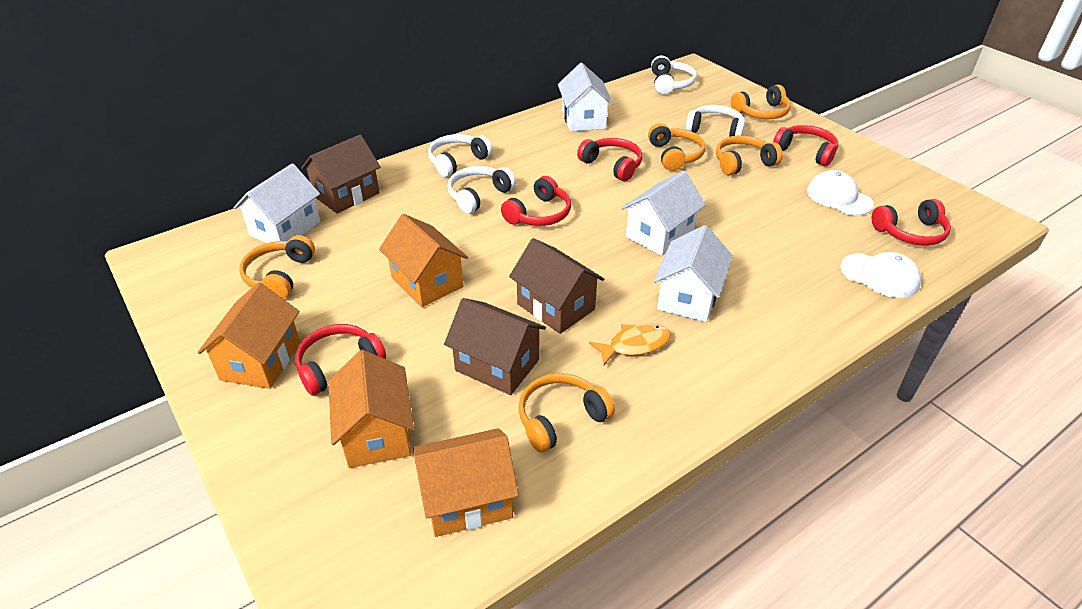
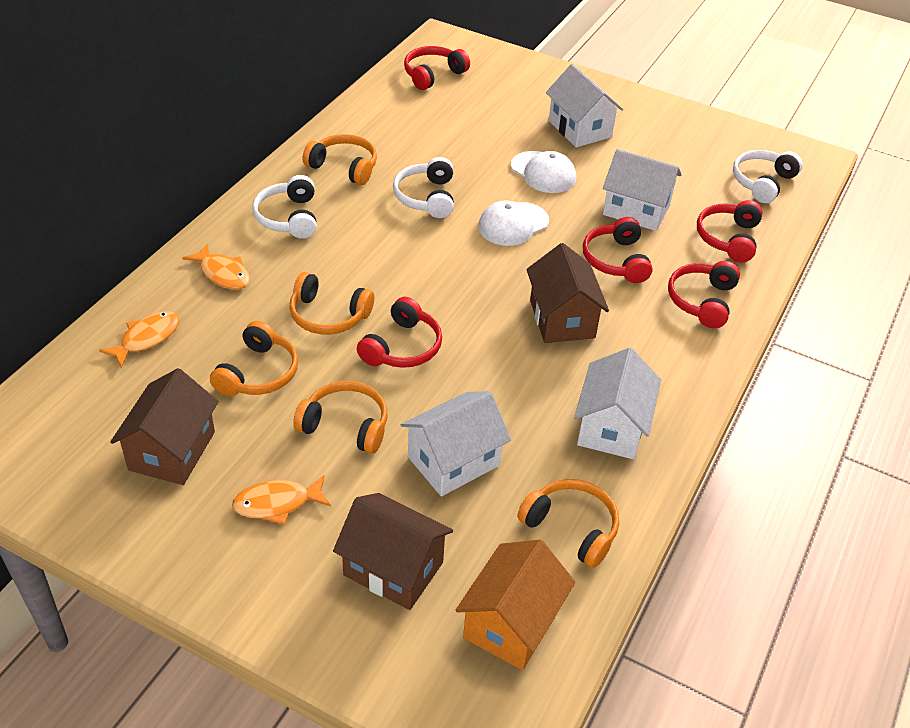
orange fish: 1 -> 3
orange house: 4 -> 1
white headphones: 4 -> 3

